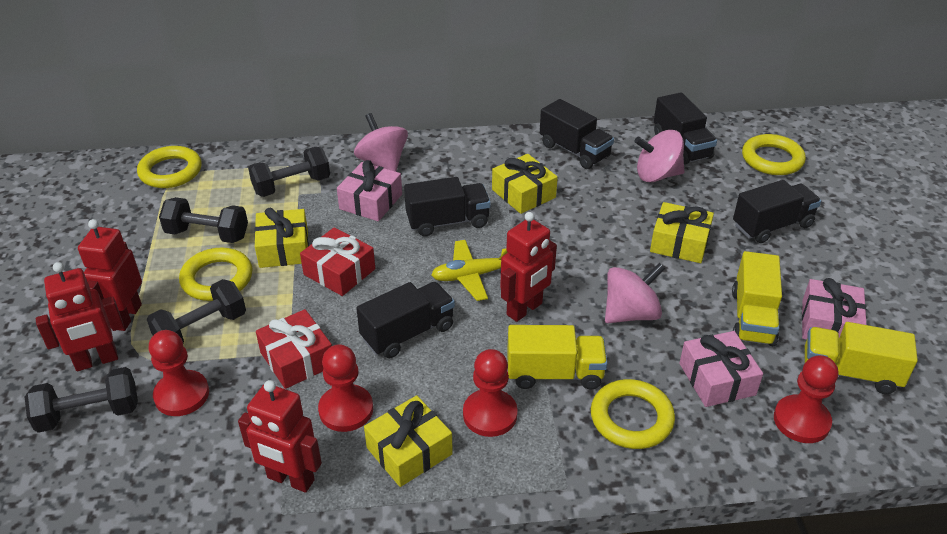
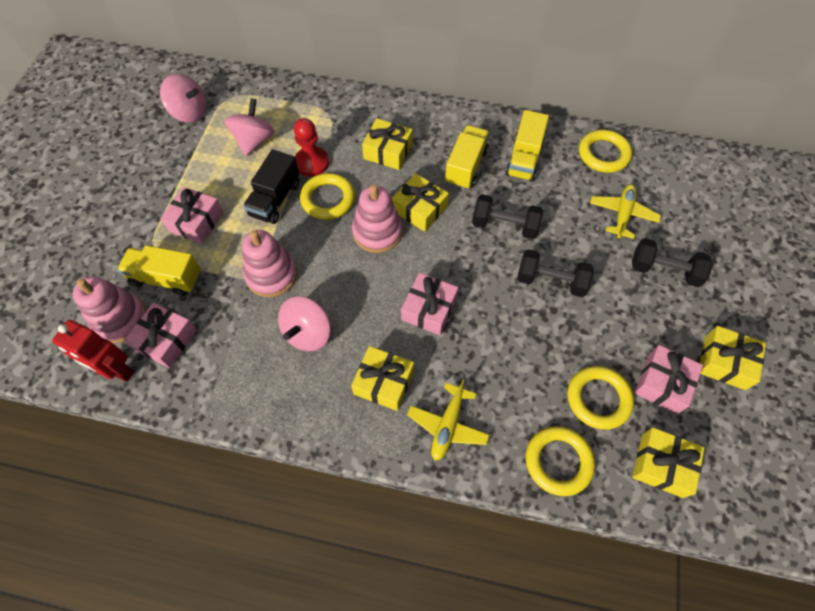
black dumbbell: 4 -> 3
black truck: 5 -> 1
pink gift: 3 -> 4
pink stacking toy: 0 -> 3
red gift: 2 -> 0
red pawn: 4 -> 1
red robot: 4 -> 1
yellow gift: 4 -> 5
yellow plane: 1 -> 2

